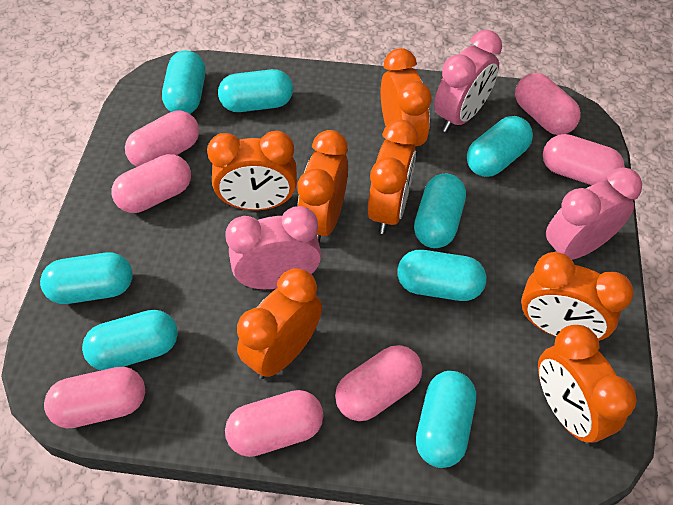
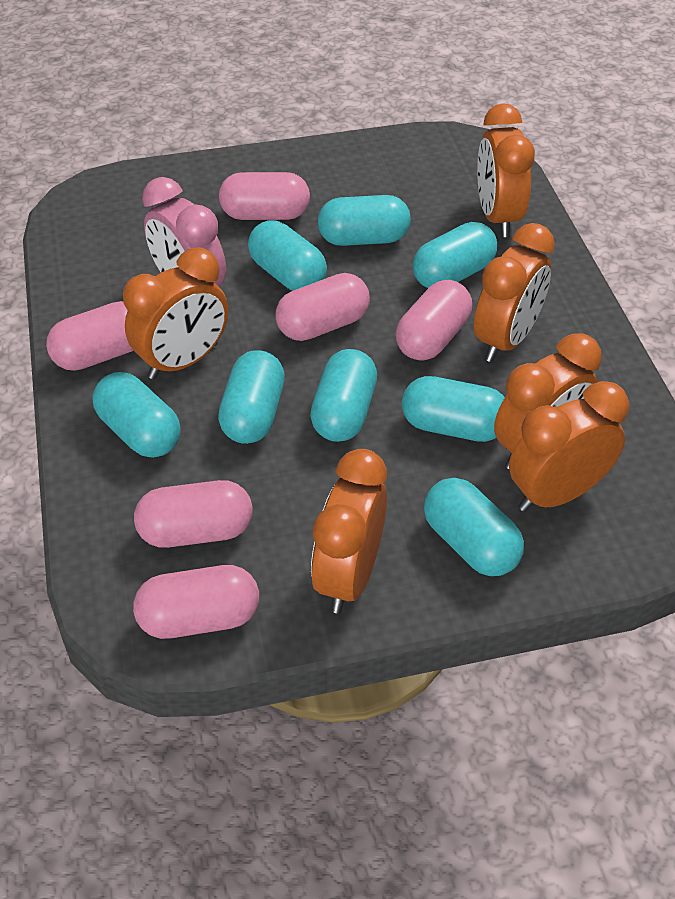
orange clock: 7 -> 6
pink capsule: 7 -> 6
pink clock: 3 -> 1

